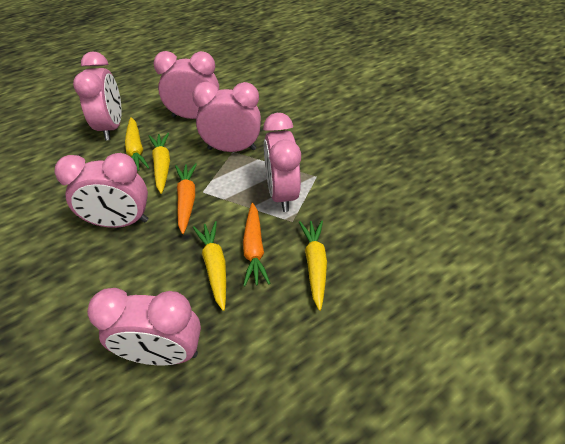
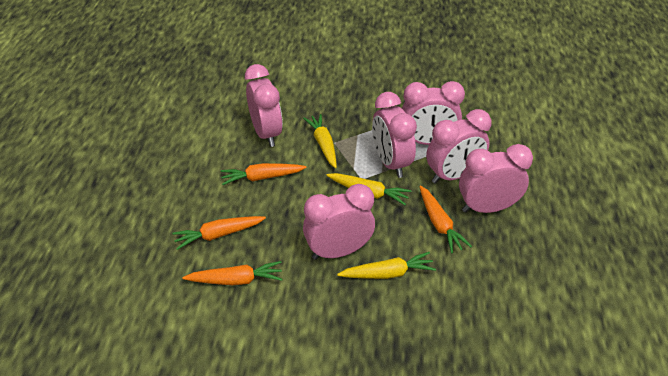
orange carrot: 2 -> 4
yellow carrot: 4 -> 3

